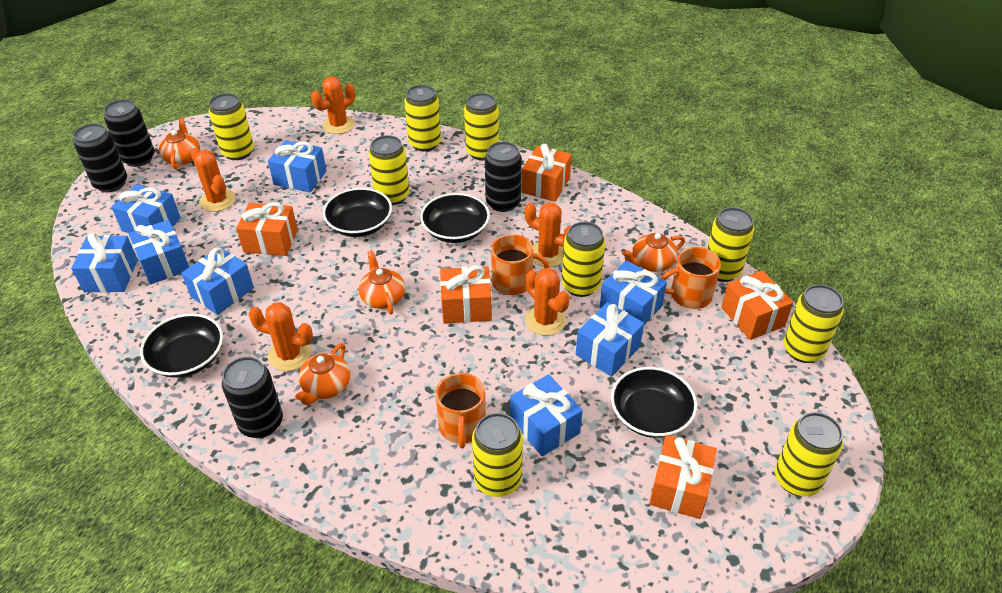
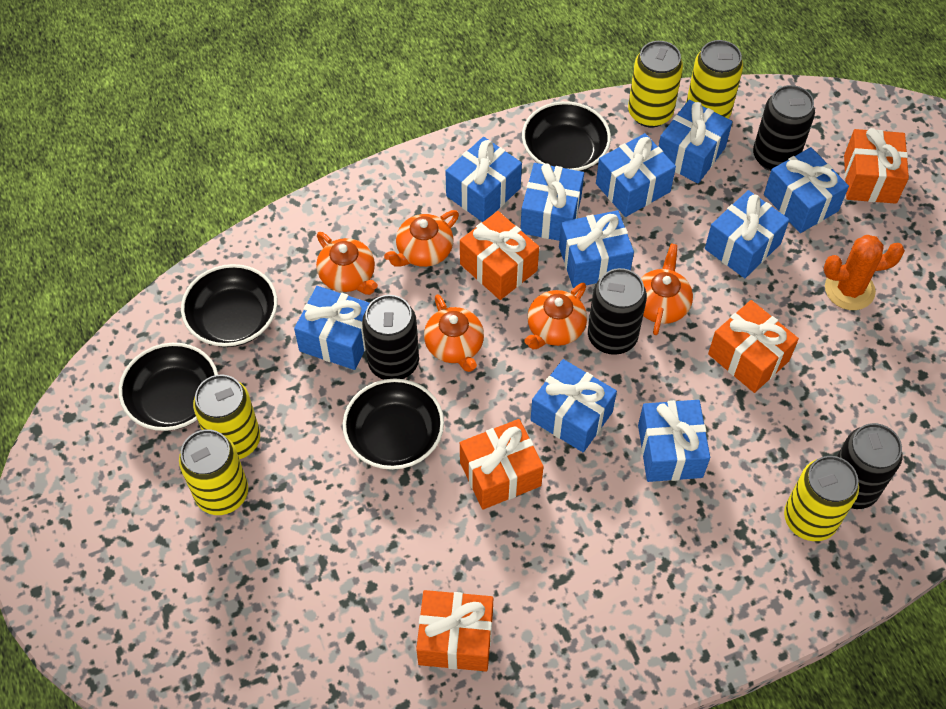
blue gift: 8 -> 10
orange cactus: 5 -> 1
orange mug: 3 -> 0
orange teapot: 4 -> 5
yellow can: 9 -> 5

